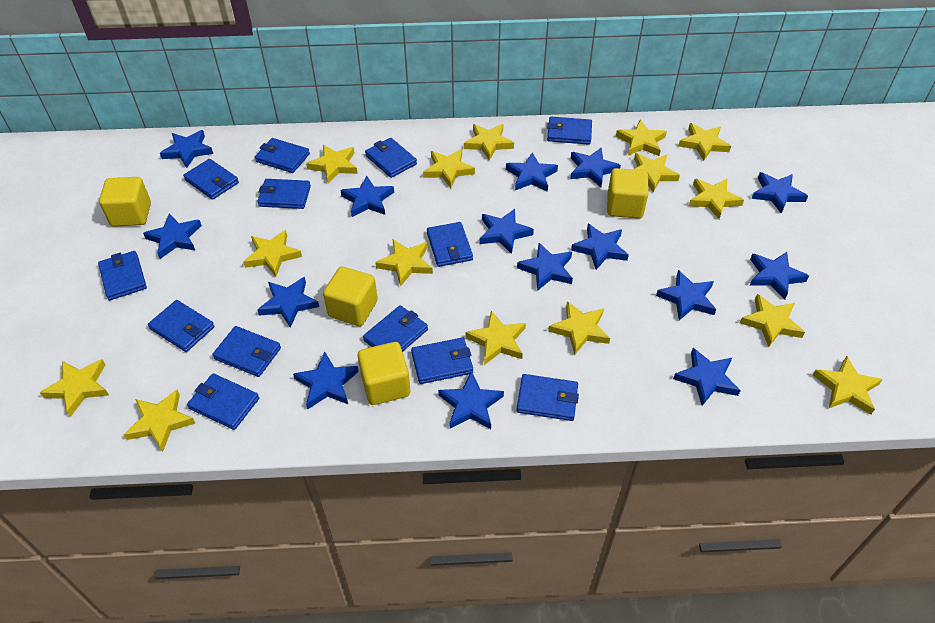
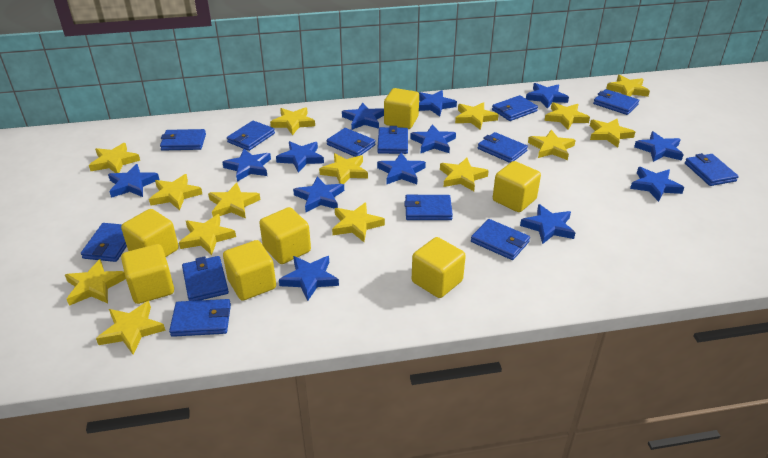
blue star: 15 -> 13
yellow cube: 4 -> 7

